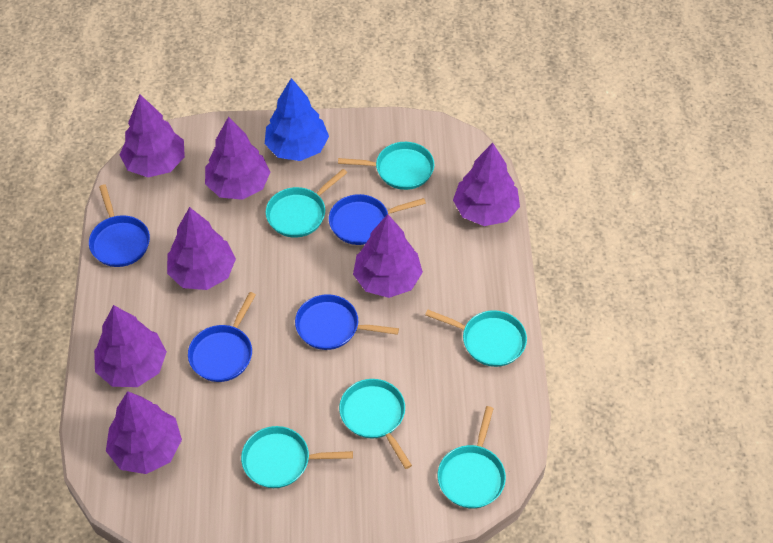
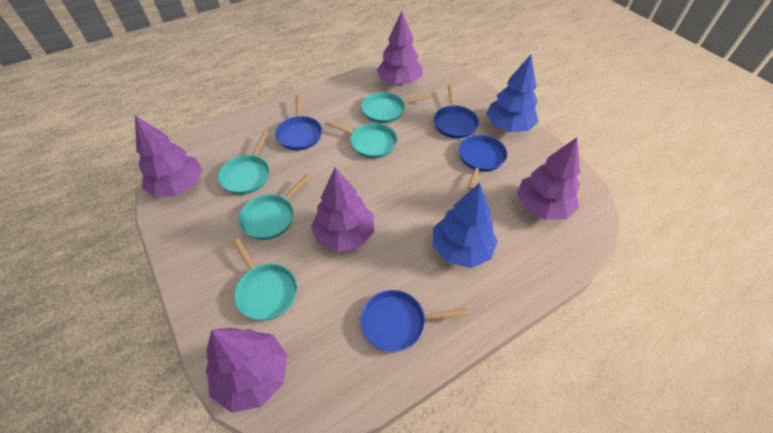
blue tree: 1 -> 2
purple tree: 7 -> 5
turquoise pan: 6 -> 5

